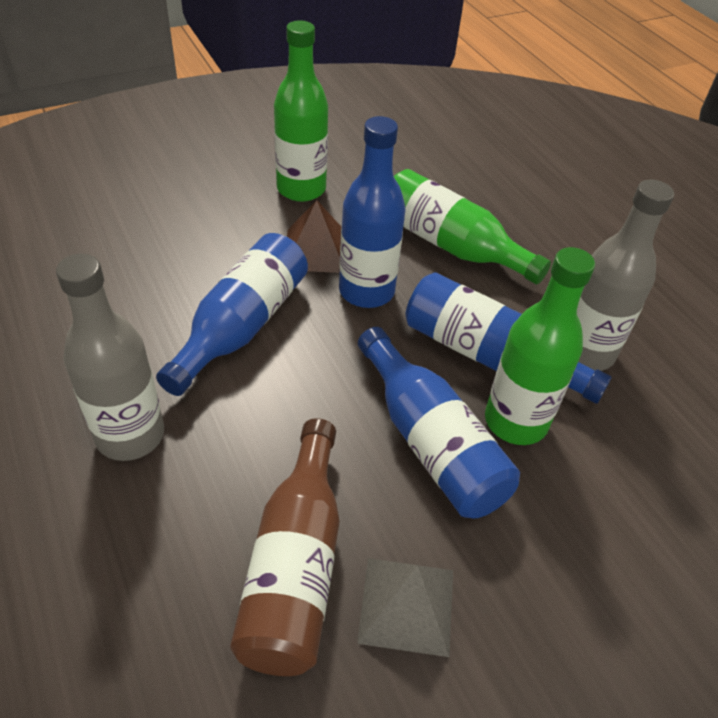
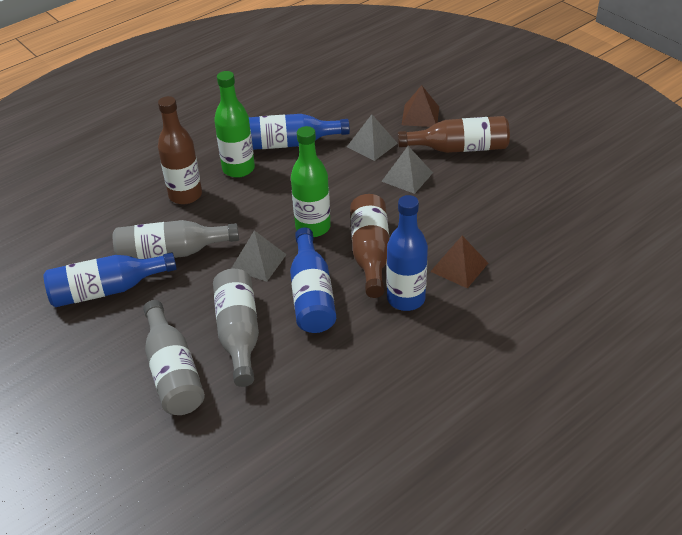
brown bottle: 1 -> 3
brown pyramid: 1 -> 2
green bottle: 3 -> 2
grey bottle: 2 -> 3
grey pyramid: 1 -> 3

